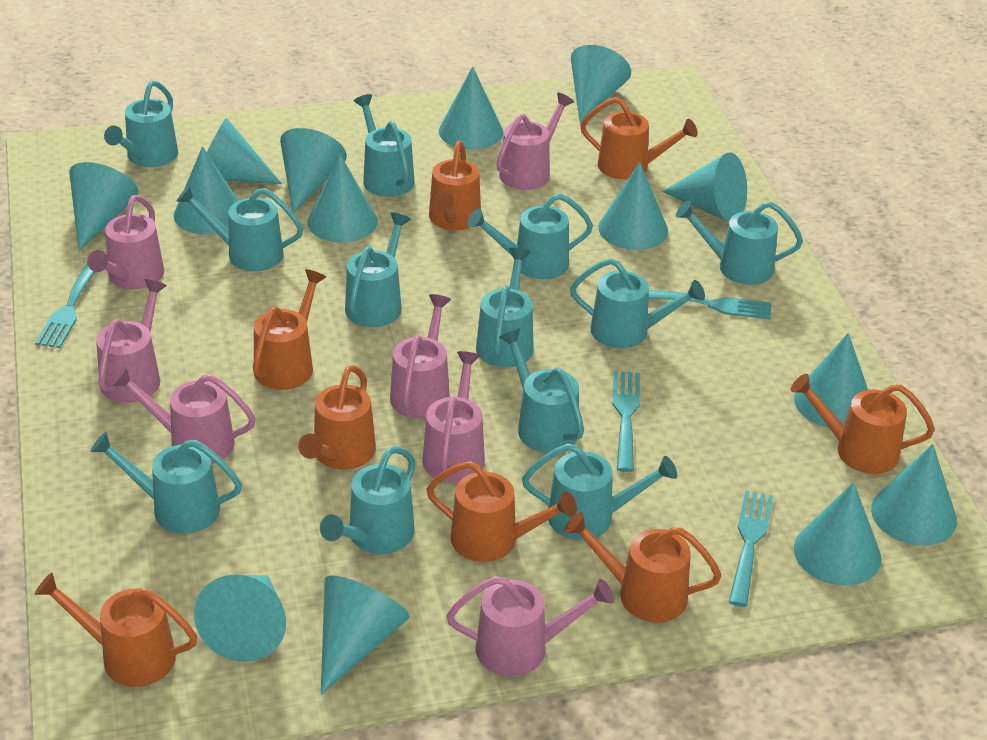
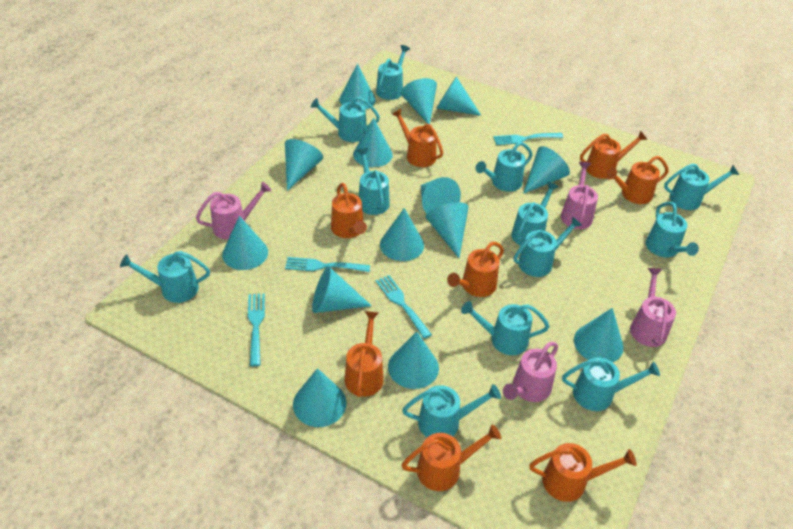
pink watering can: 7 -> 4

